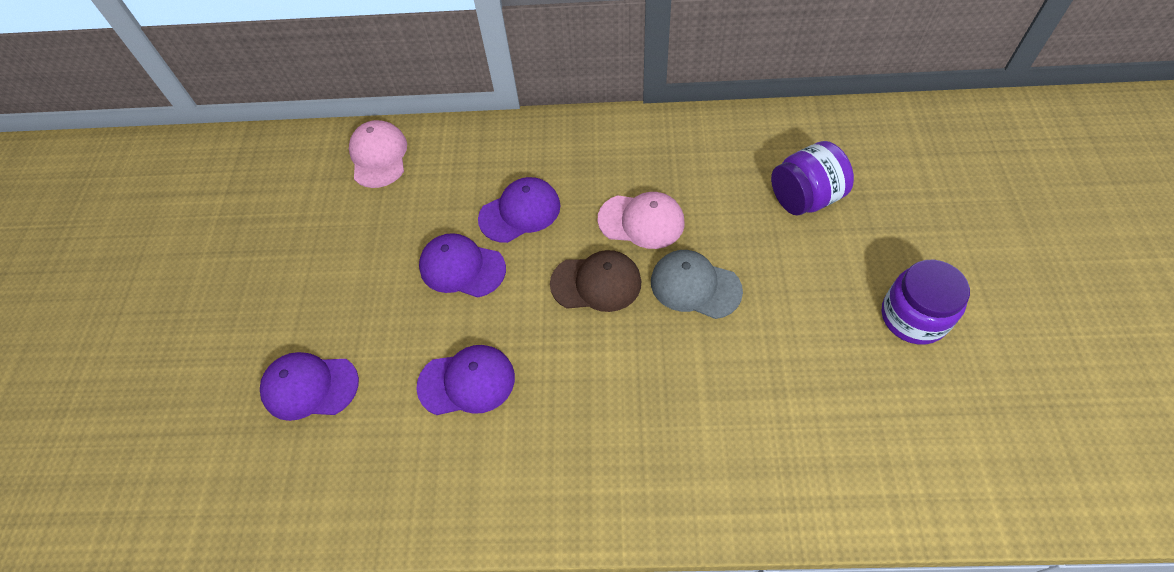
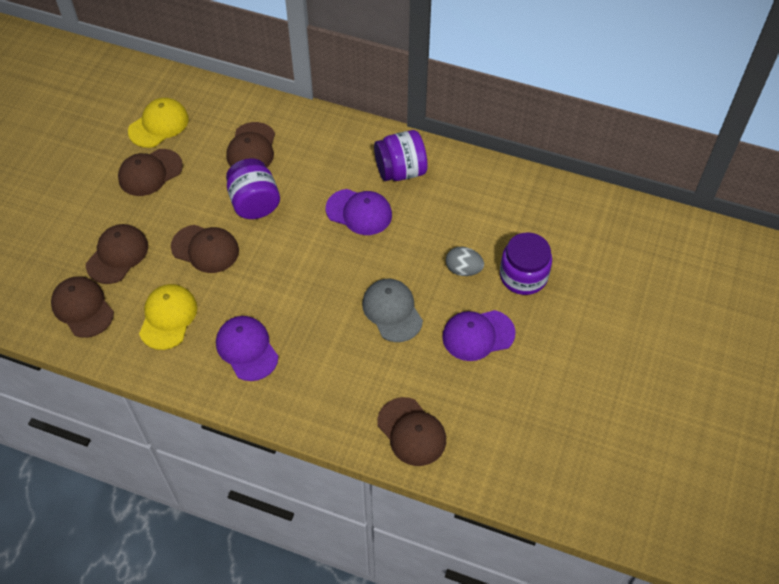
brown cap: 1 -> 6
grey egg: 0 -> 1
pink cap: 2 -> 0
purple cap: 4 -> 3
purple jar: 2 -> 3
yellow cap: 0 -> 2

